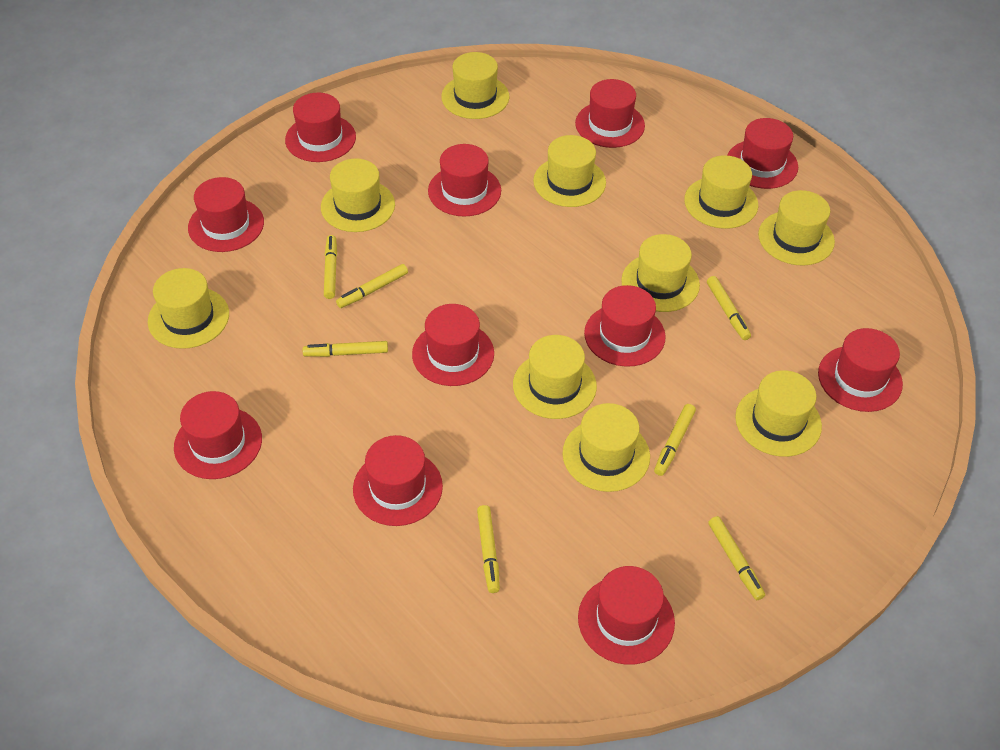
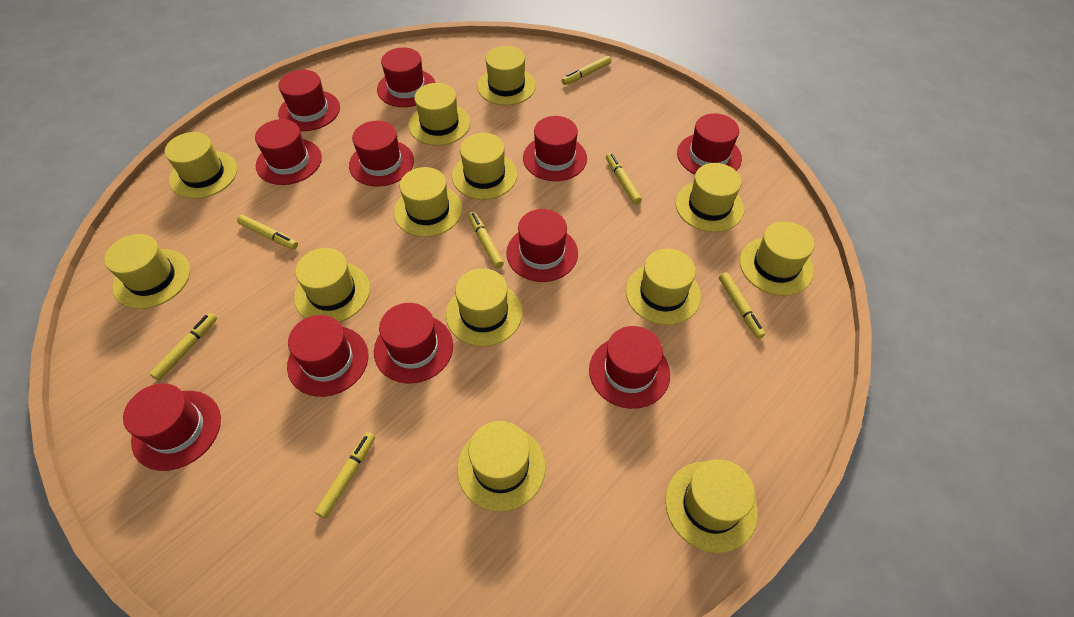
yellow hat: 10 -> 13

